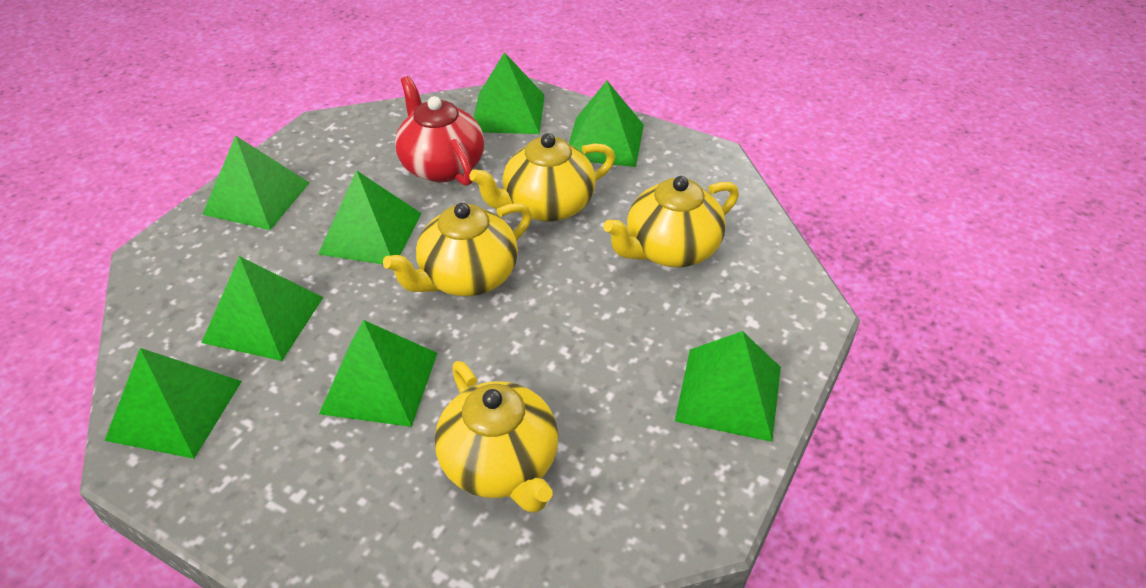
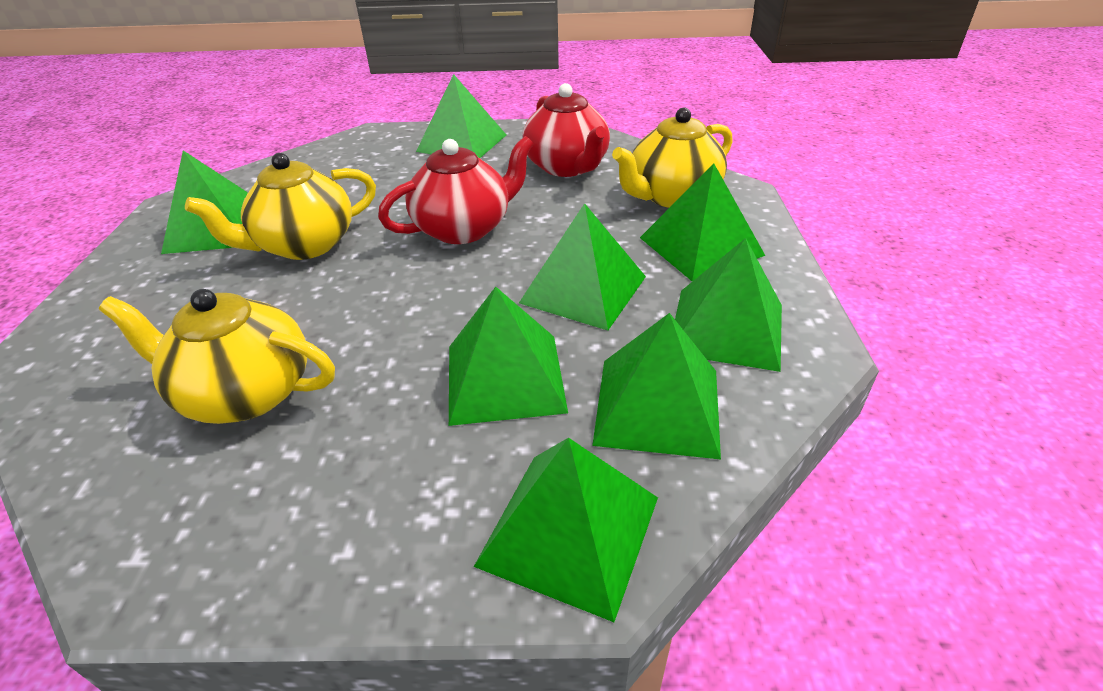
red teapot: 1 -> 2
yellow teapot: 4 -> 3

